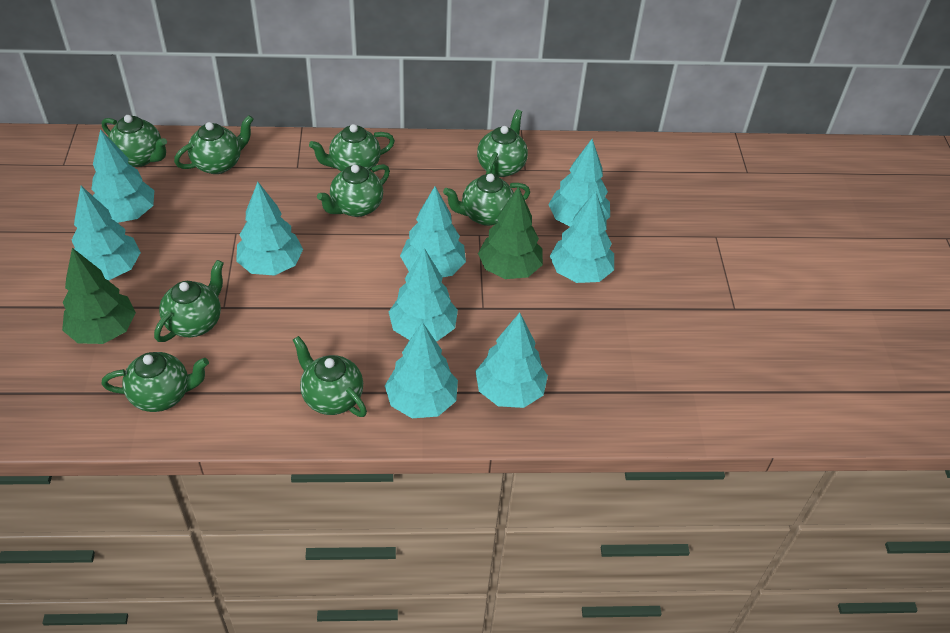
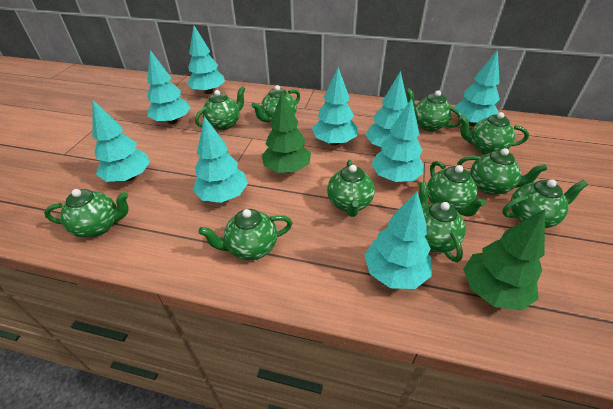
green teapot: 9 -> 11

